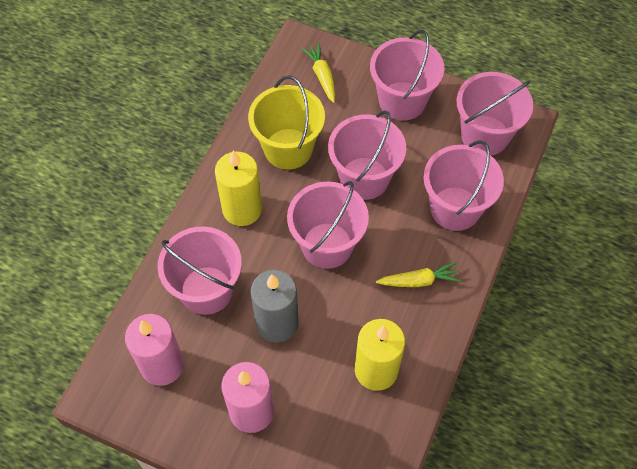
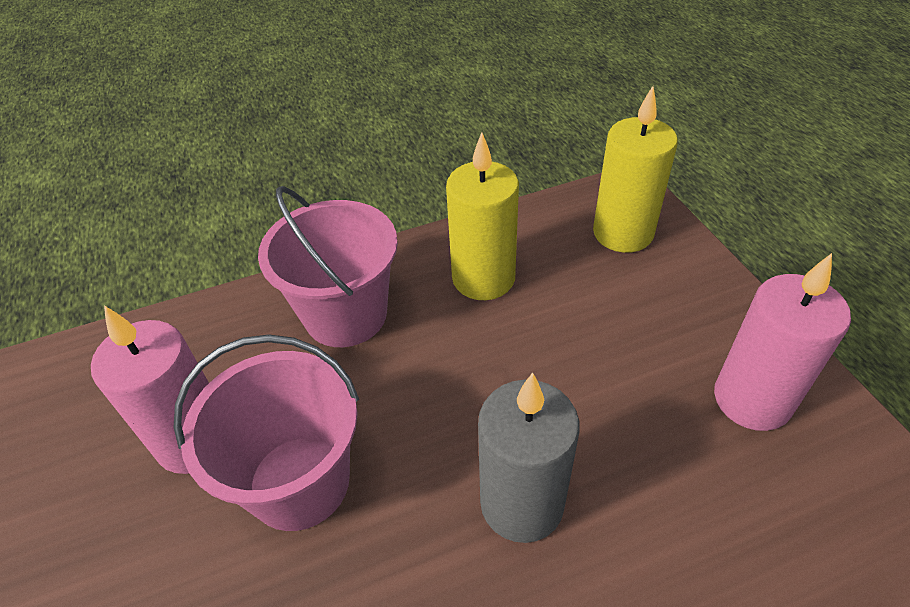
pink bucket: 6 -> 2
yellow bucket: 1 -> 0
yellow carrot: 2 -> 0

